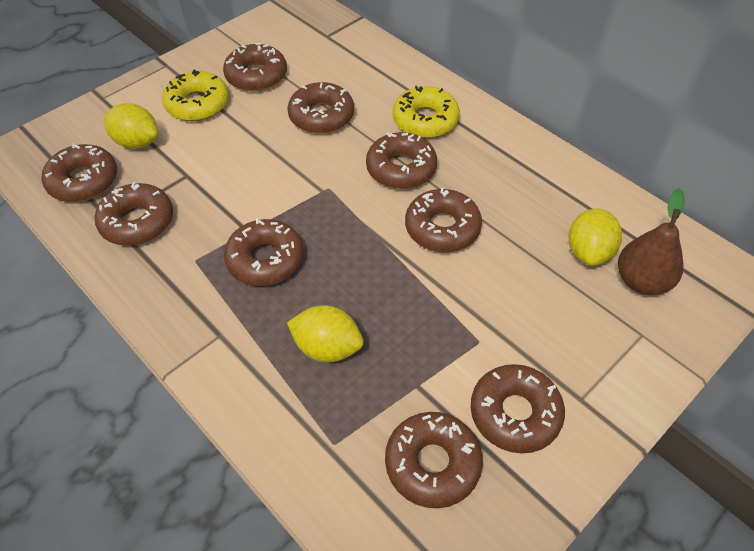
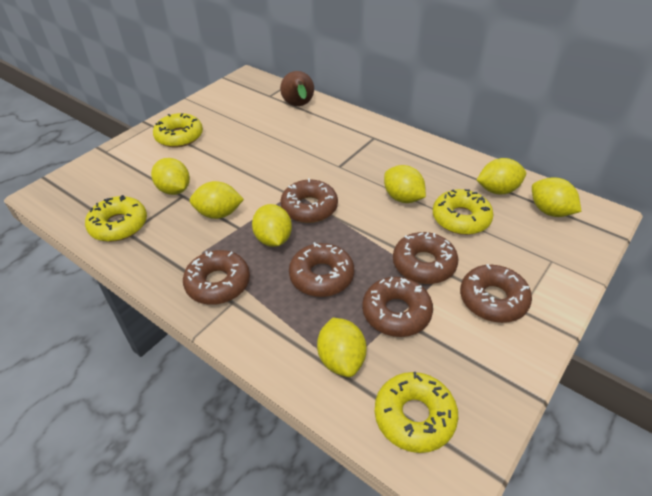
brown donut: 9 -> 6
yellow donut: 2 -> 4
yellow lemon: 3 -> 7

